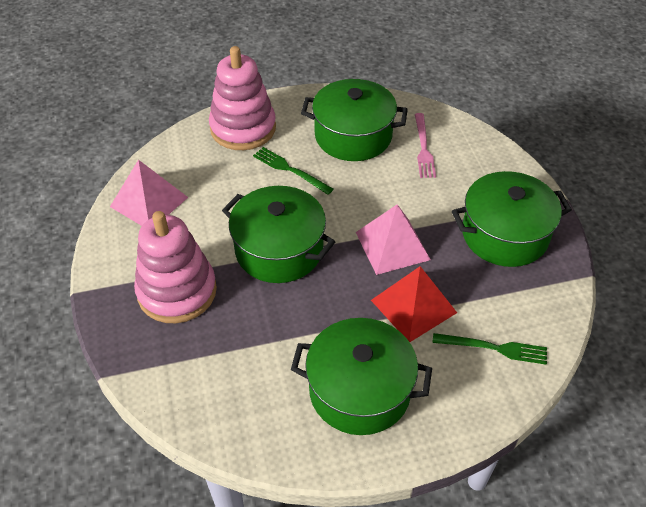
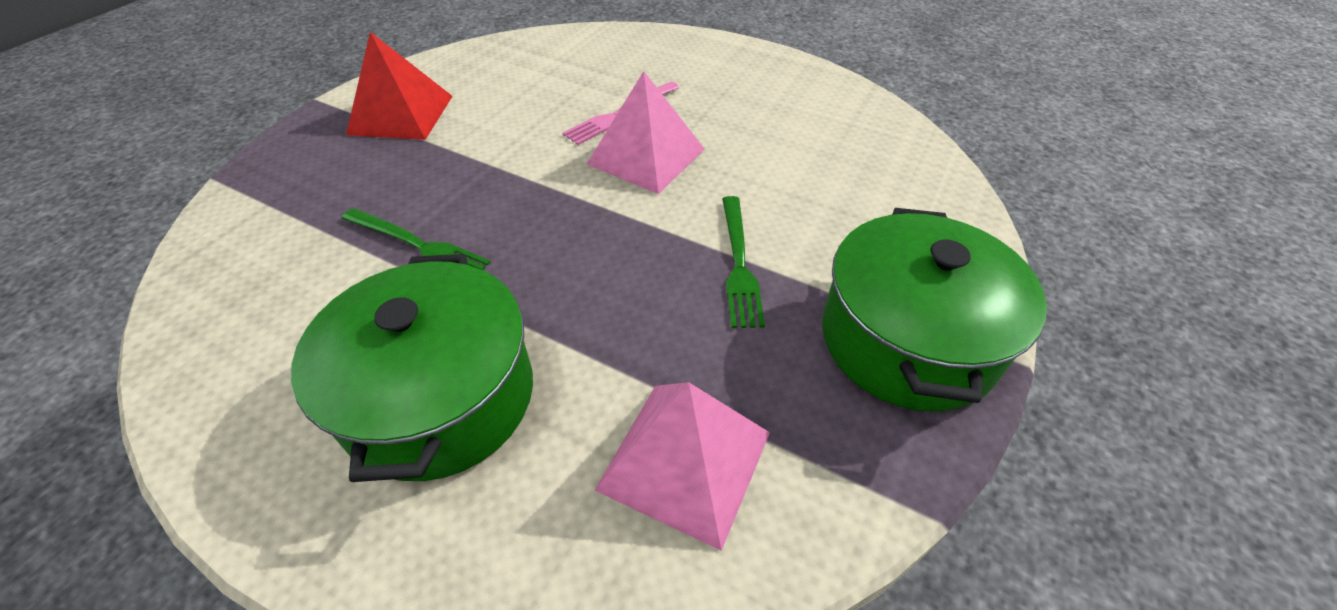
green pot: 4 -> 2
pink stacking toy: 2 -> 0

